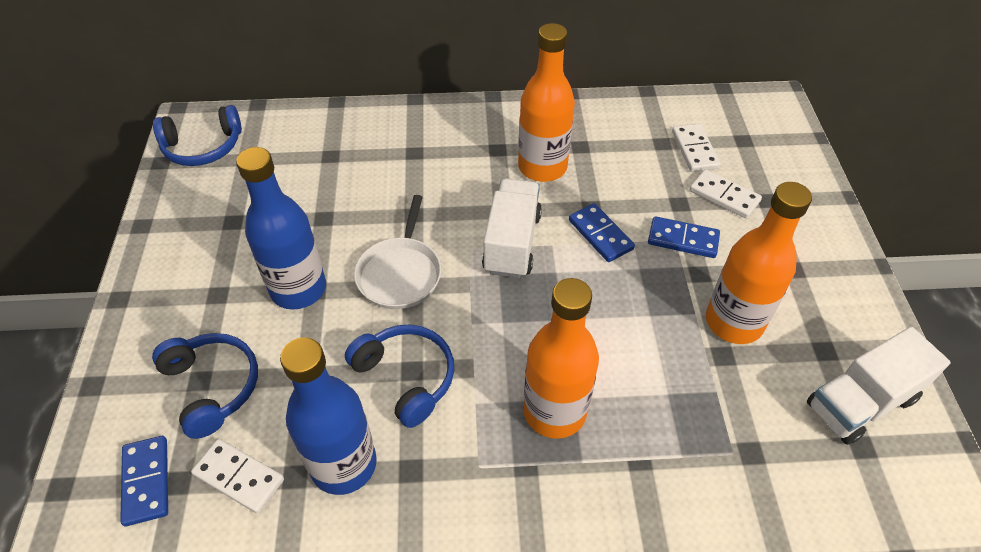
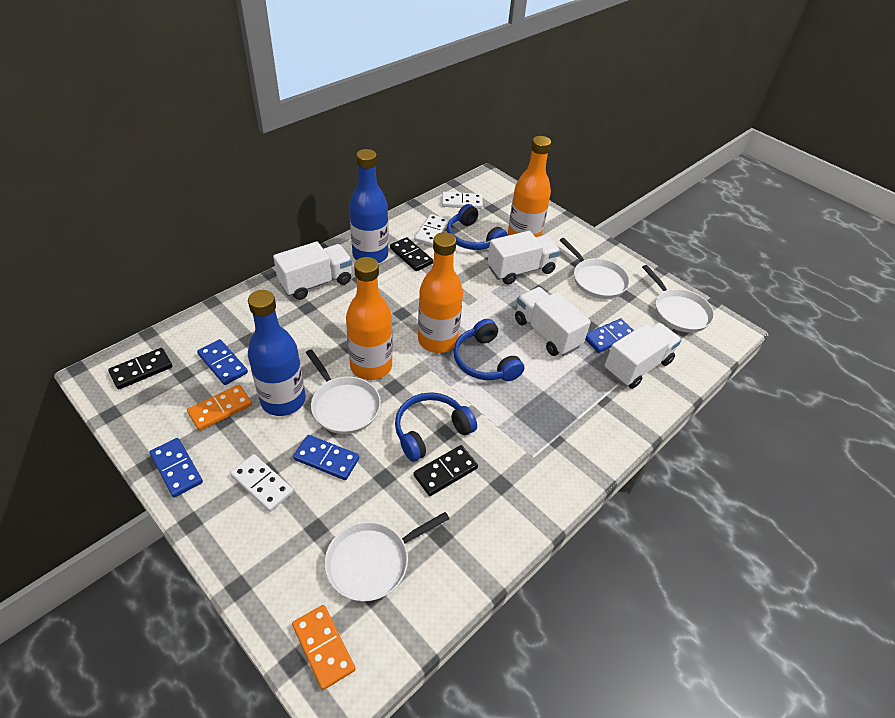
black domino: 0 -> 3
blue domino: 3 -> 4
orange domino: 0 -> 2
white pan: 1 -> 4
white truck: 2 -> 4

